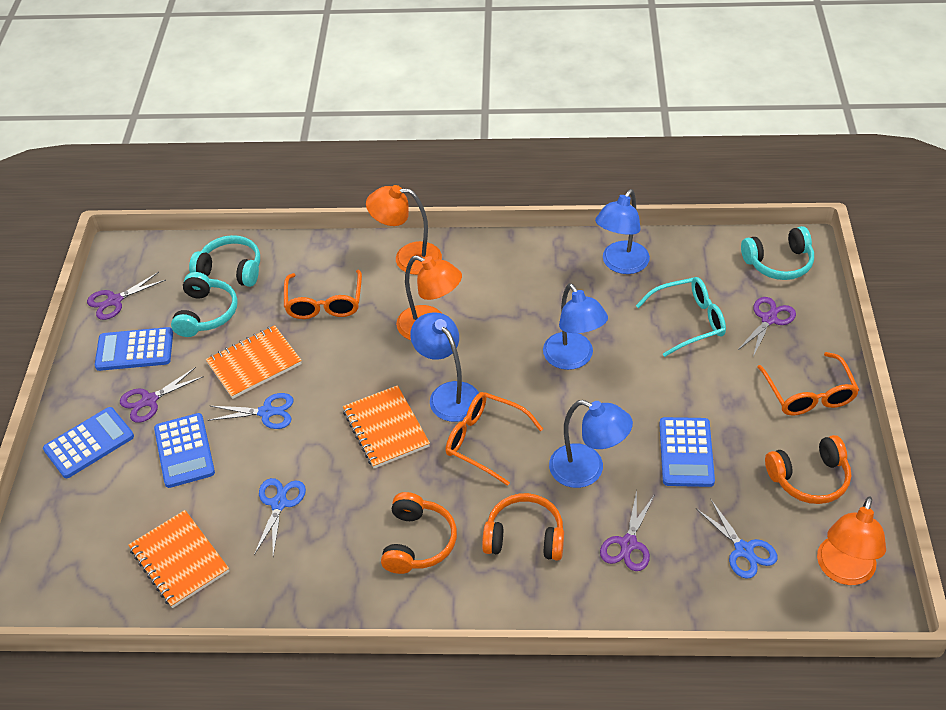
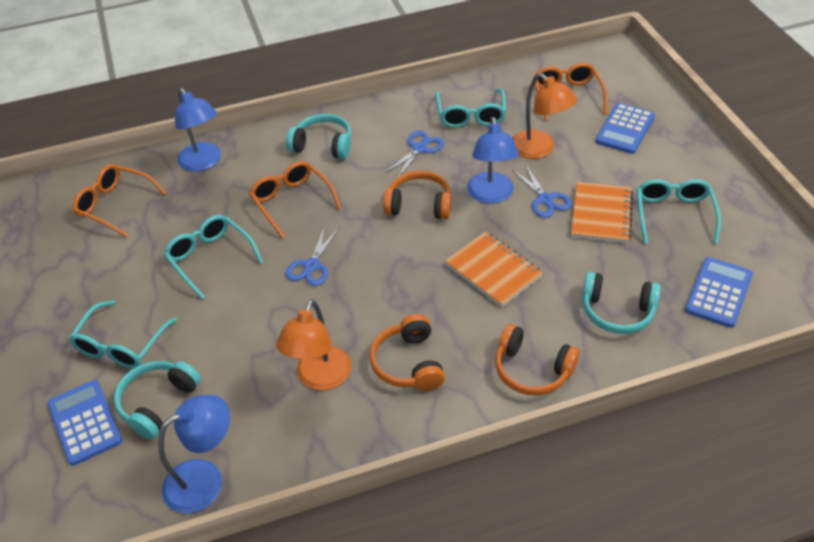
blue calculator: 4 -> 3
blue lamp: 4 -> 3
orange lamp: 3 -> 2
orange notebook: 3 -> 2
purple scissors: 4 -> 0
turquoise glasses: 1 -> 4

